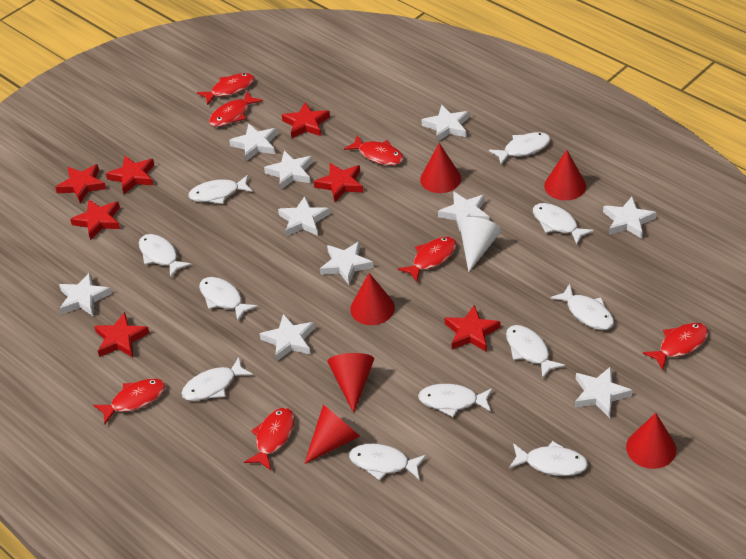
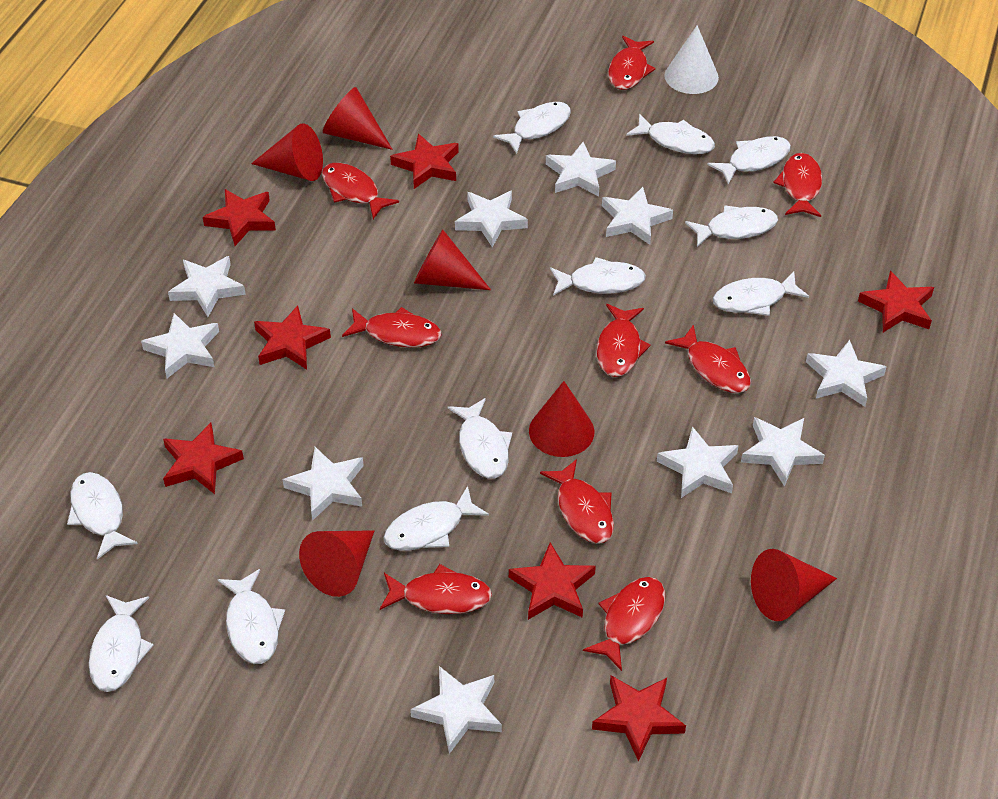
red fish: 7 -> 9

